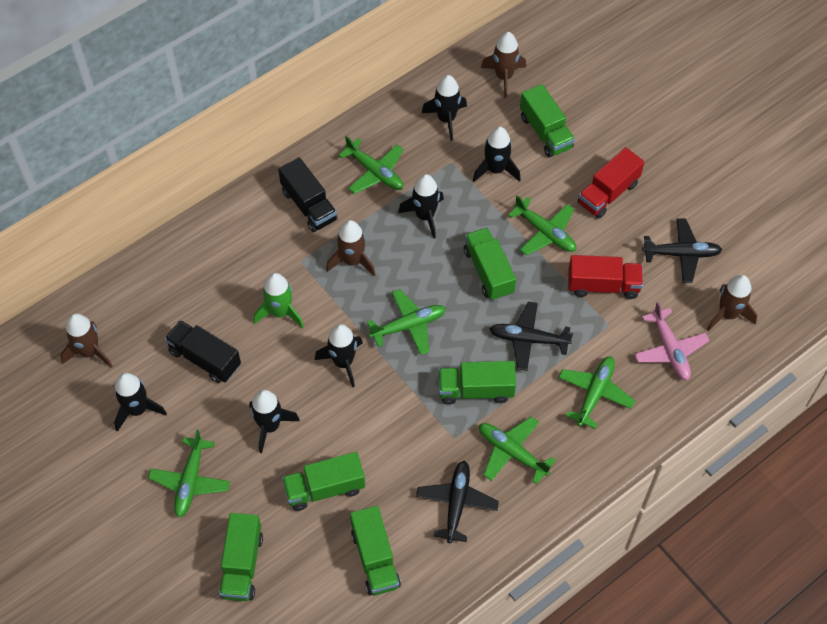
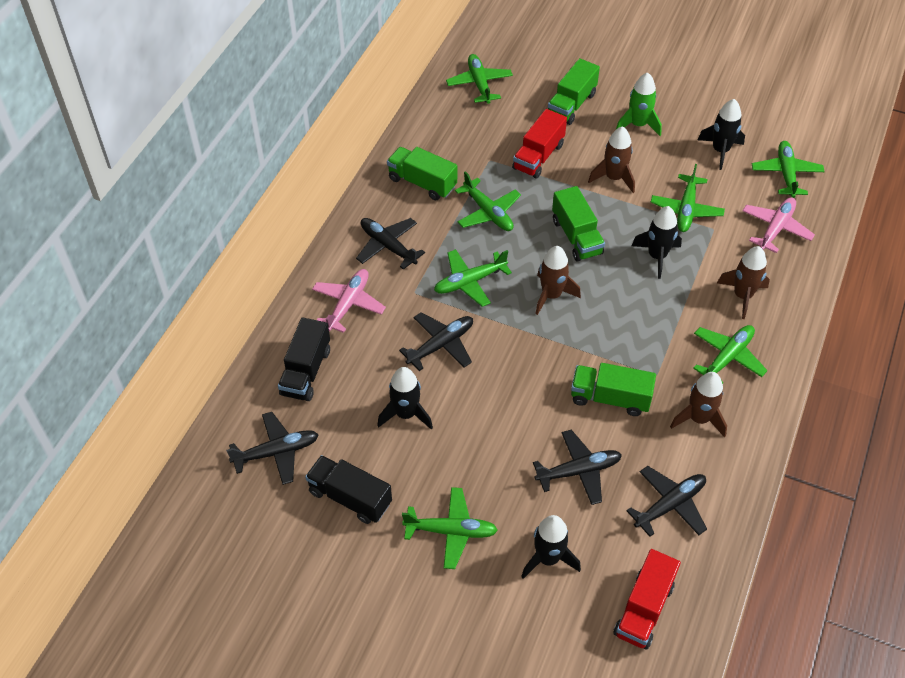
black plane: 3 -> 5
black rocket: 6 -> 4
green plane: 6 -> 7
green truck: 6 -> 4
pink plane: 1 -> 2

